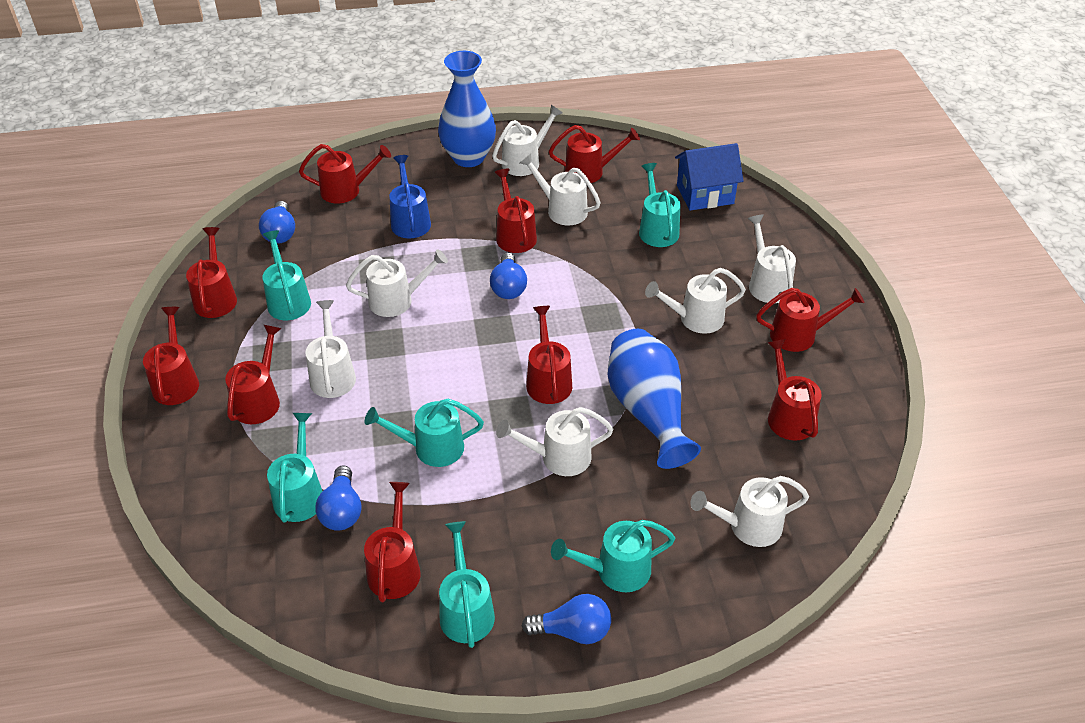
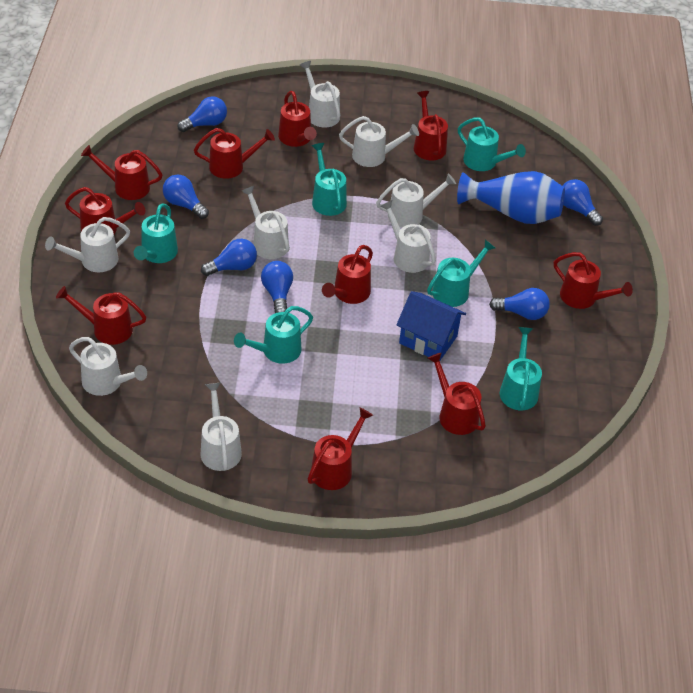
blue light bulb: 4 -> 6
blue vase: 2 -> 1
blue watering can: 1 -> 0

